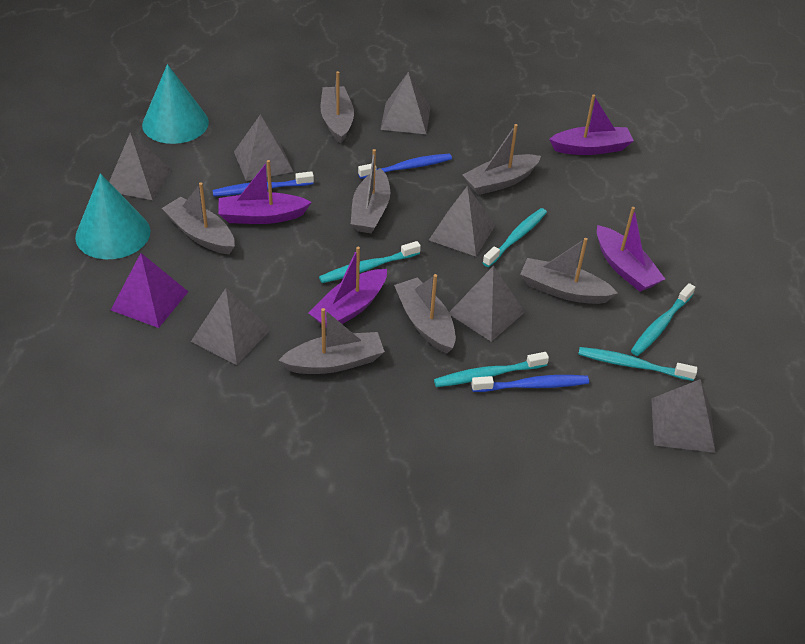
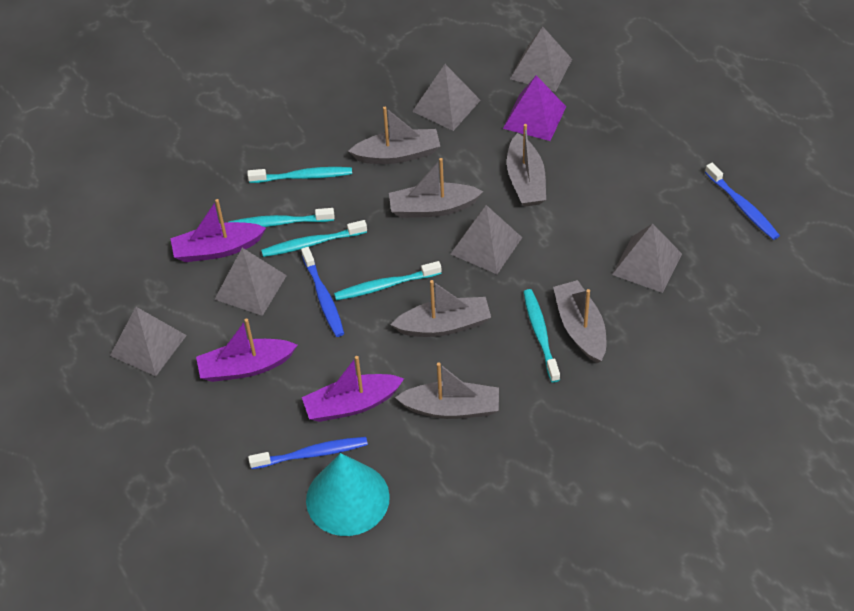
grey boat: 7 -> 6
grey pyramid: 7 -> 6
purple boat: 4 -> 3
turquoise cone: 2 -> 1

